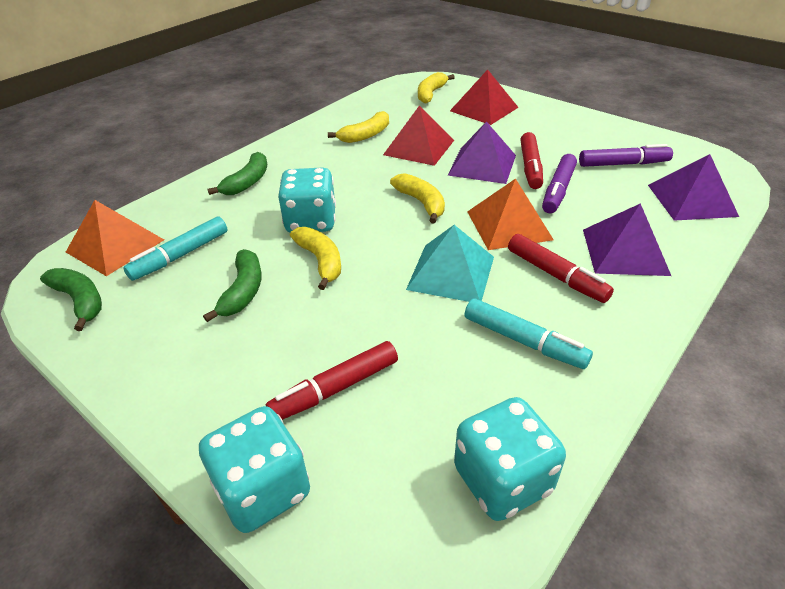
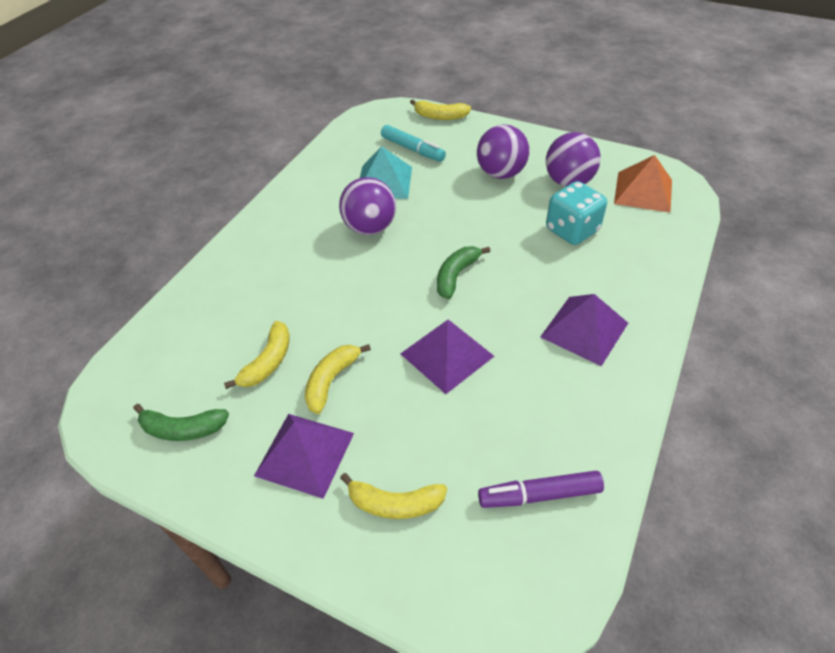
green banana: 3 -> 2
orange pyramid: 2 -> 1
purple ball: 0 -> 3
purple marker: 2 -> 1
red marker: 3 -> 0
red pyramid: 2 -> 0
turquoise dice: 3 -> 1
turquoise marker: 2 -> 1

